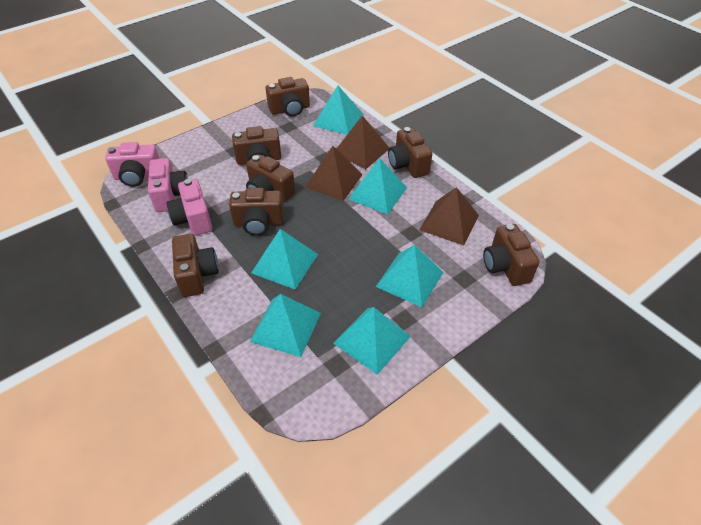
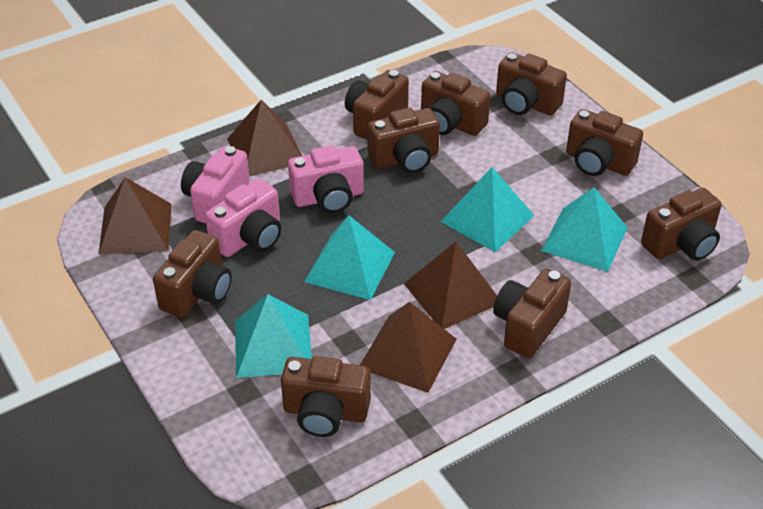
brown camera: 7 -> 9
brown pyramid: 3 -> 4
turquoise pyramid: 6 -> 4

